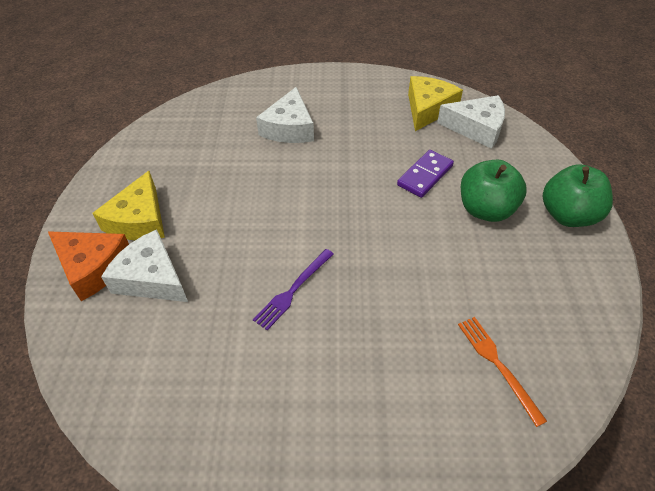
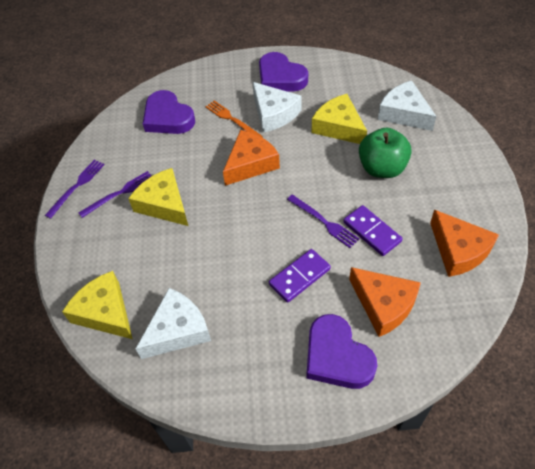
green apple: 2 -> 1
orange cheese: 1 -> 3
purple domino: 1 -> 2
purple fork: 1 -> 3
purple heart: 0 -> 3
yellow cheese: 2 -> 3

